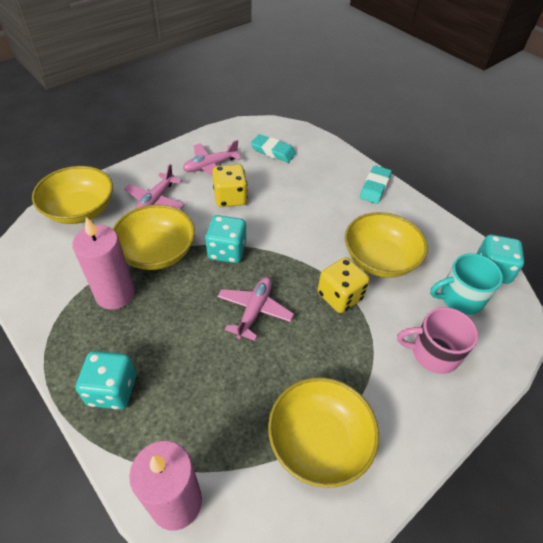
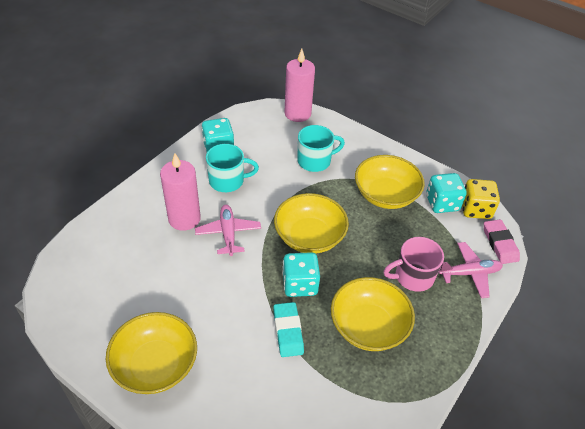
pink eraser: 0 -> 1
pink plane: 3 -> 2
turquoise eraser: 2 -> 1
turquoise mug: 1 -> 2
yellow dice: 2 -> 1

